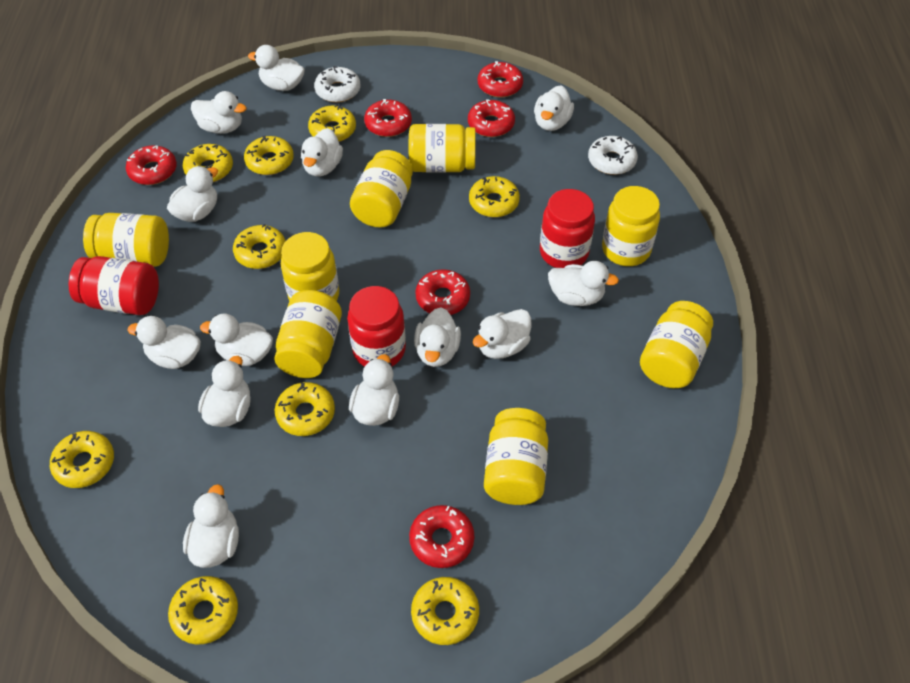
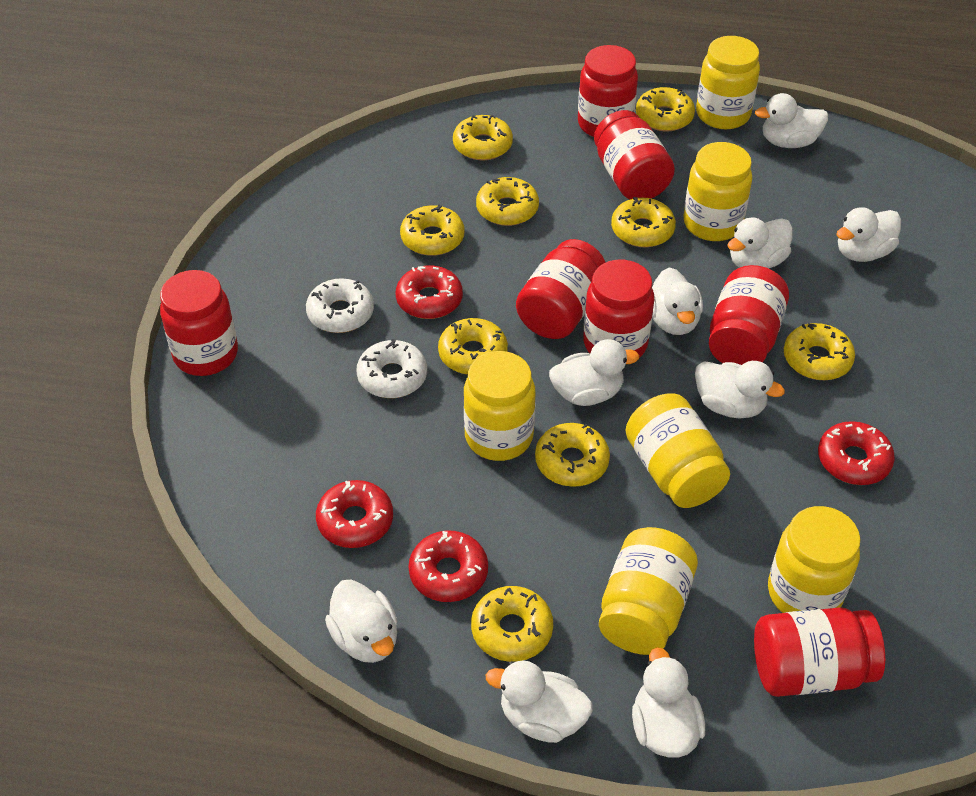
red donut: 6 -> 4
red jar: 3 -> 7
white duck: 13 -> 9
yellow jar: 8 -> 6

